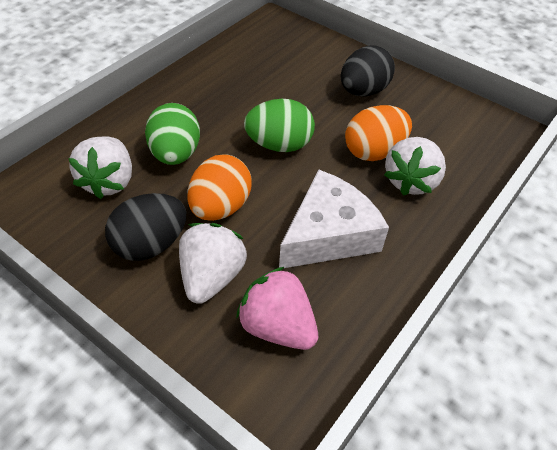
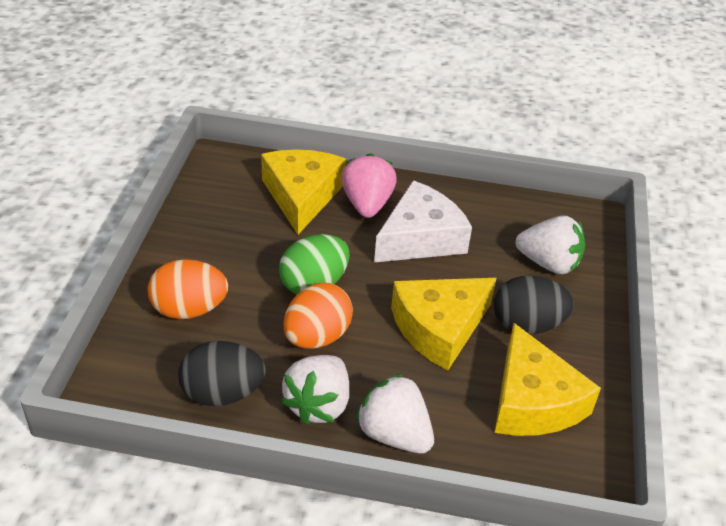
green egg: 2 -> 1
yellow cheese: 0 -> 3

